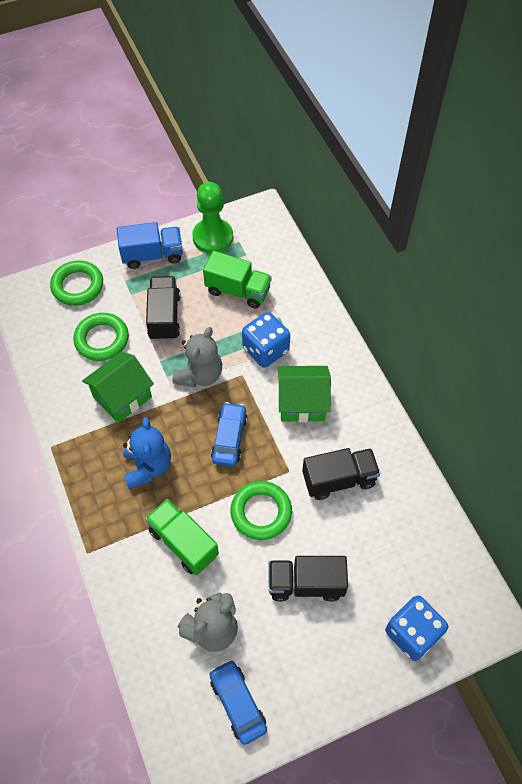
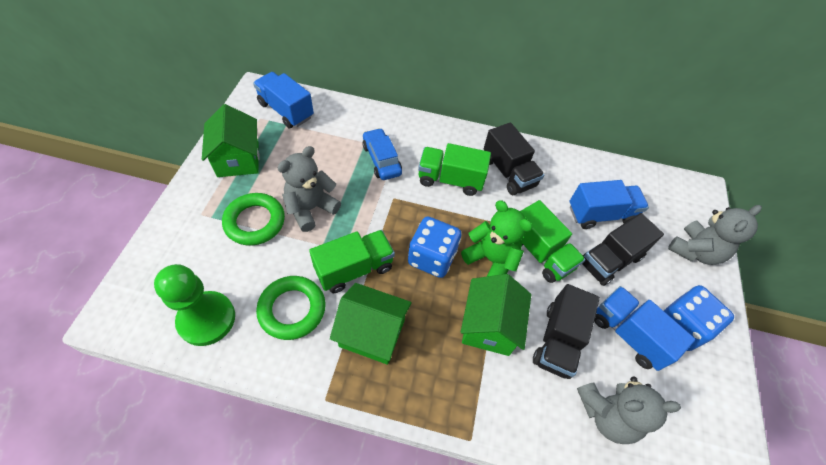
blue car: 2 -> 1
blue teddy bear: 1 -> 0
blue truck: 1 -> 3
green house: 2 -> 3
green ring: 3 -> 2
green teddy bear: 0 -> 1
green truck: 2 -> 3
grey teddy bear: 2 -> 3

